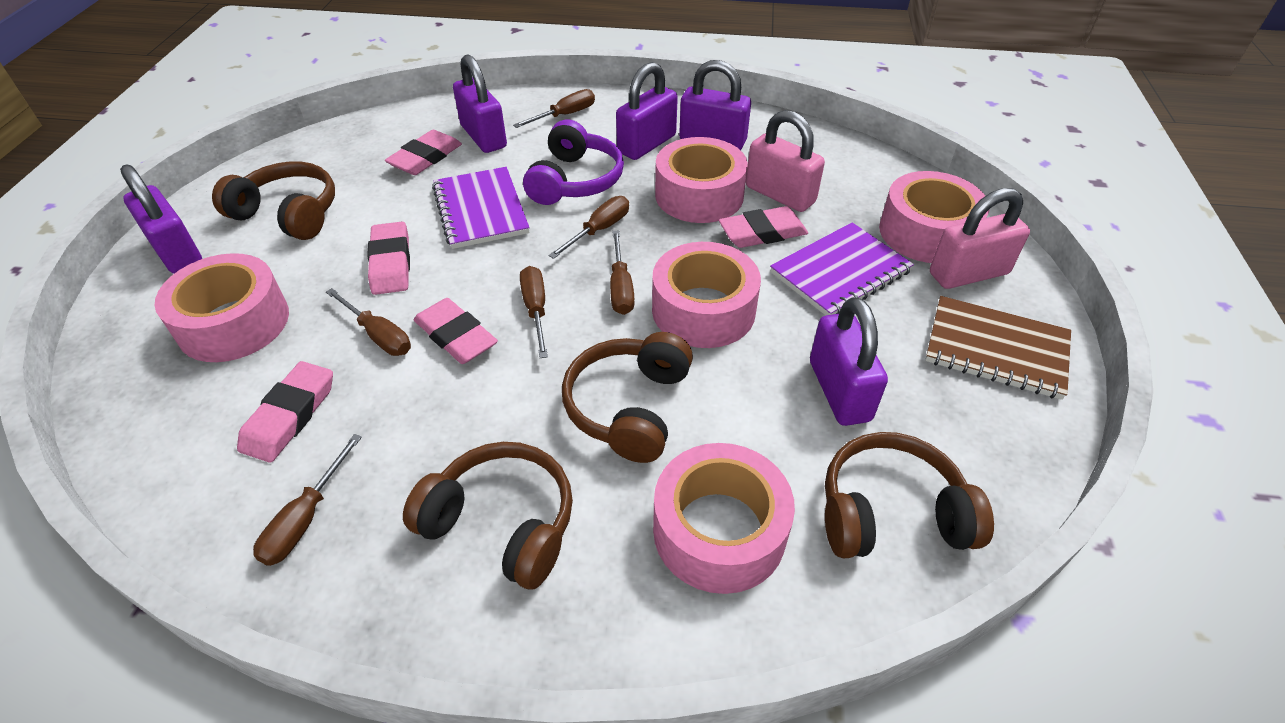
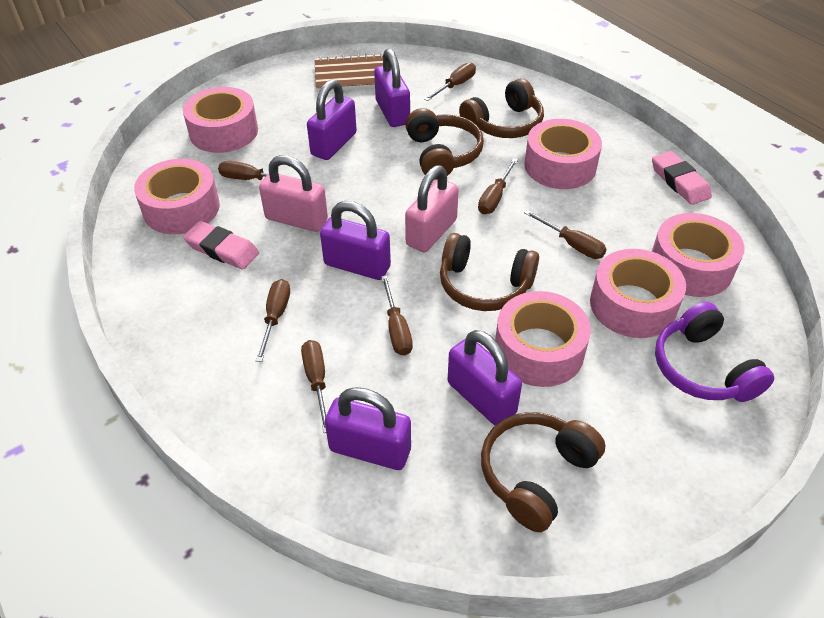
brown screwdriver: 6 -> 7
pink eraser: 5 -> 2
pink tape: 5 -> 6
purple notebook: 2 -> 0

